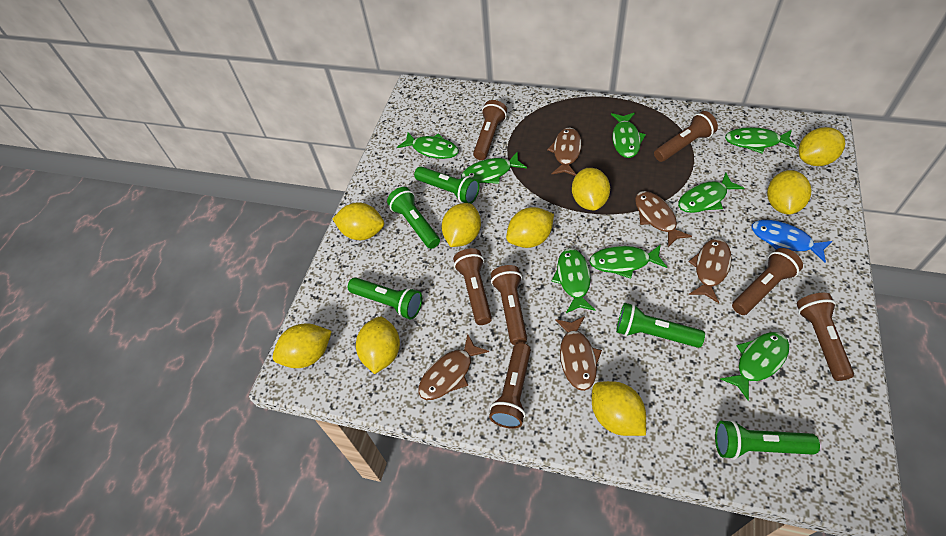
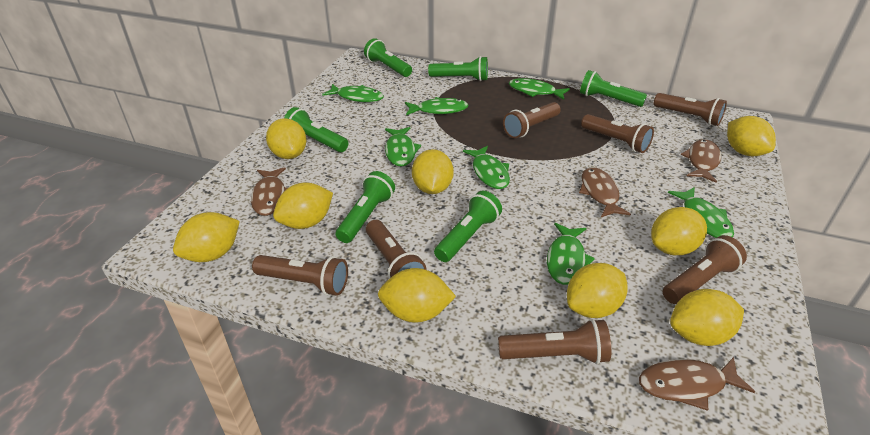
blue fish: 1 -> 0
brown fish: 5 -> 4
green fish: 8 -> 7
green flashlight: 5 -> 6

